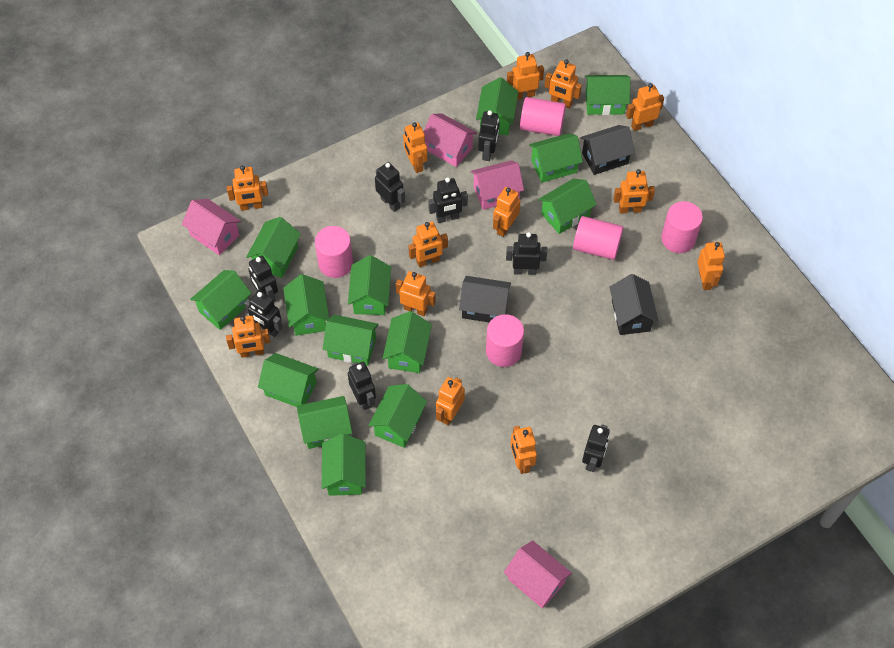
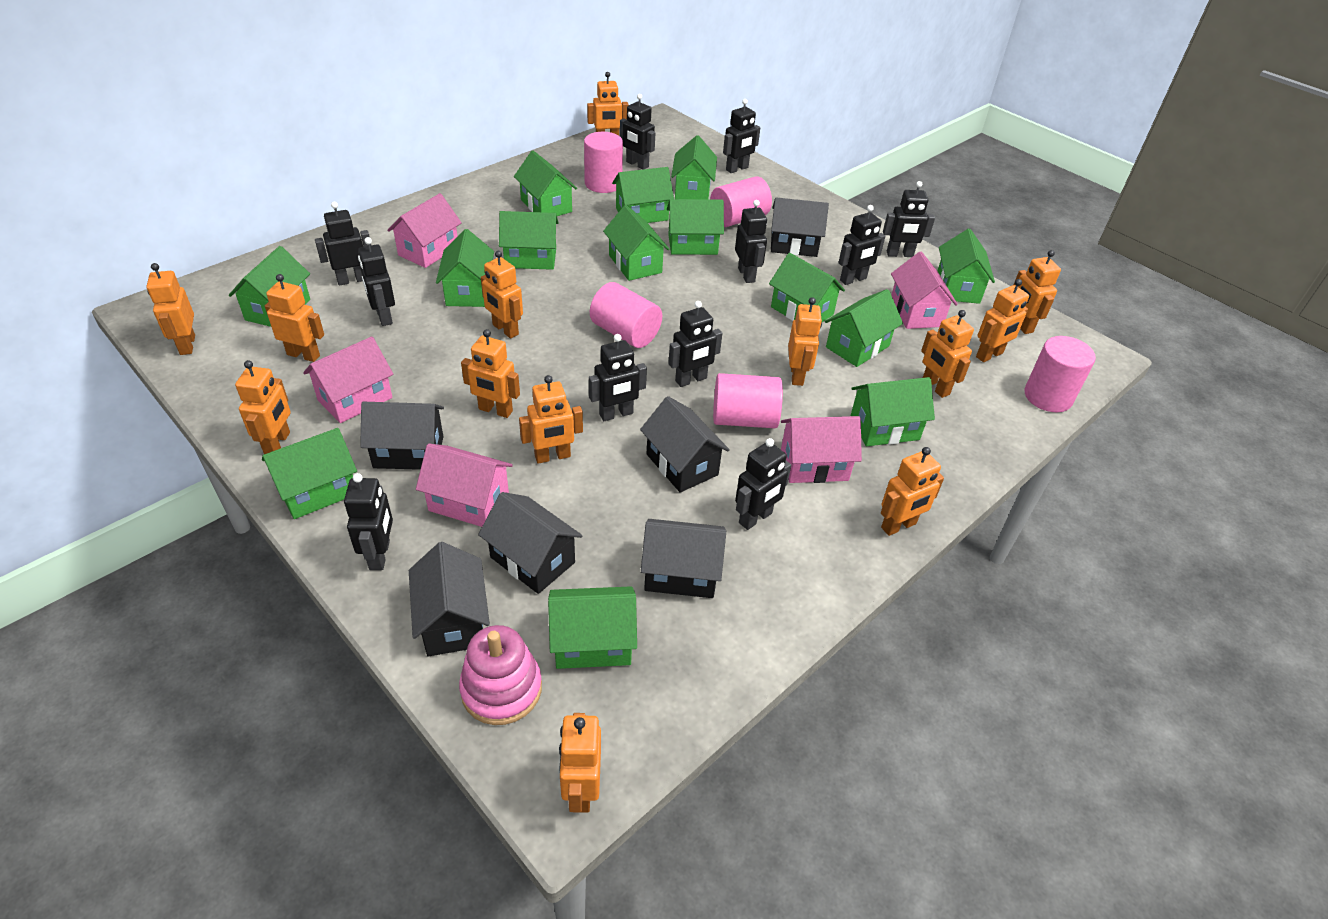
black house: 3 -> 6
black robot: 8 -> 11
pink house: 4 -> 5
pink stacking toy: 0 -> 1

